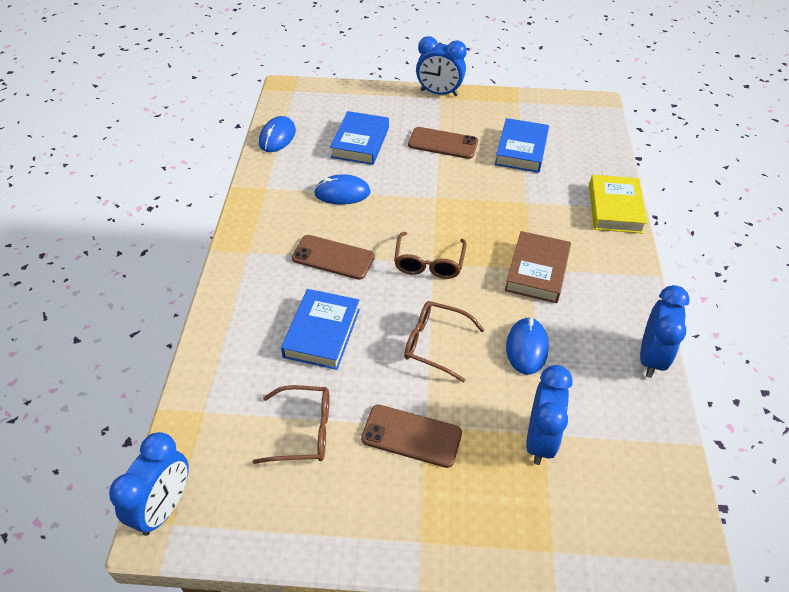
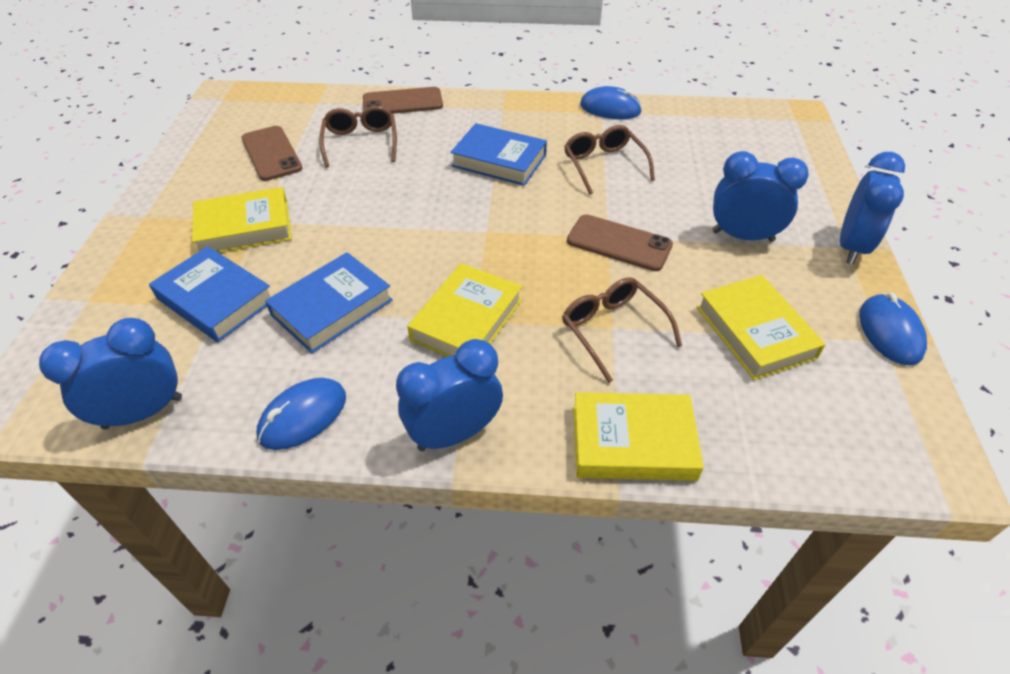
brown book: 1 -> 0
yellow book: 1 -> 4

